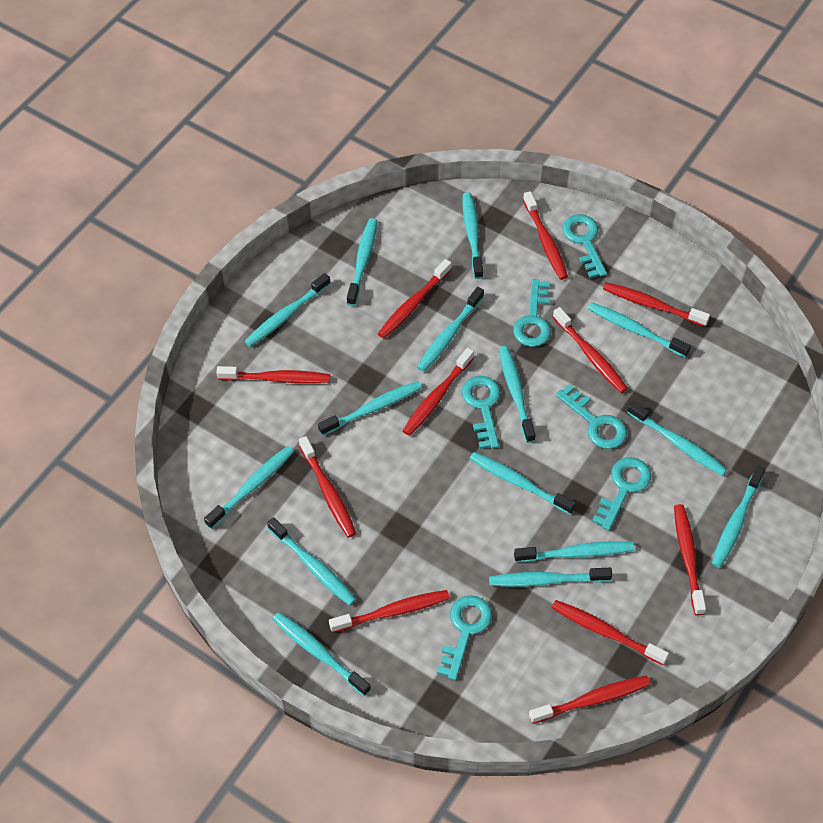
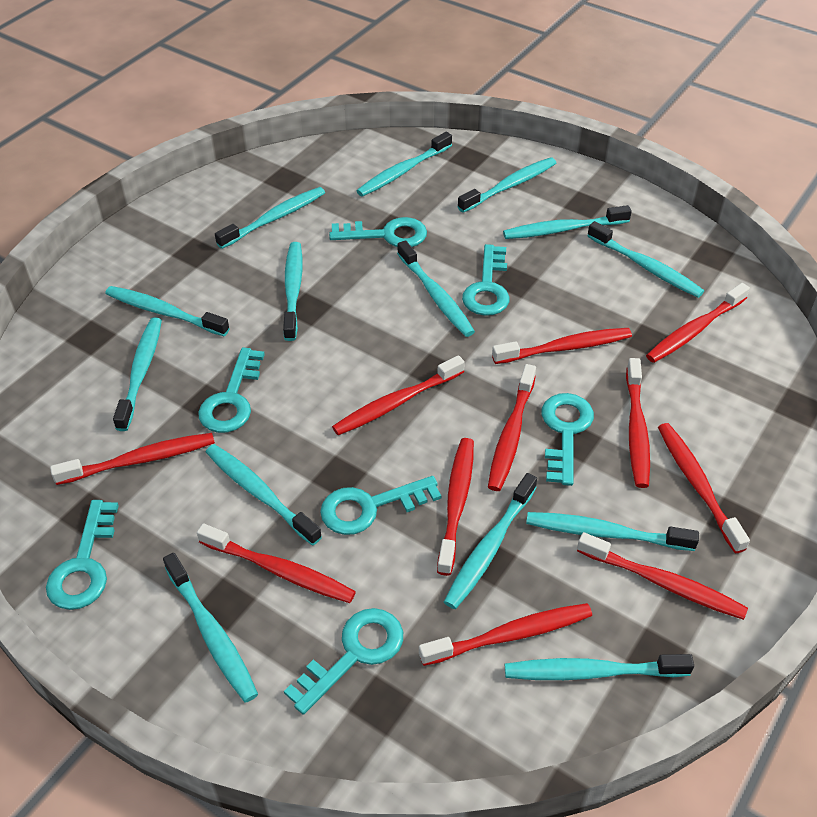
turquoise key: 6 -> 7
turquoise toothbrush: 15 -> 14

